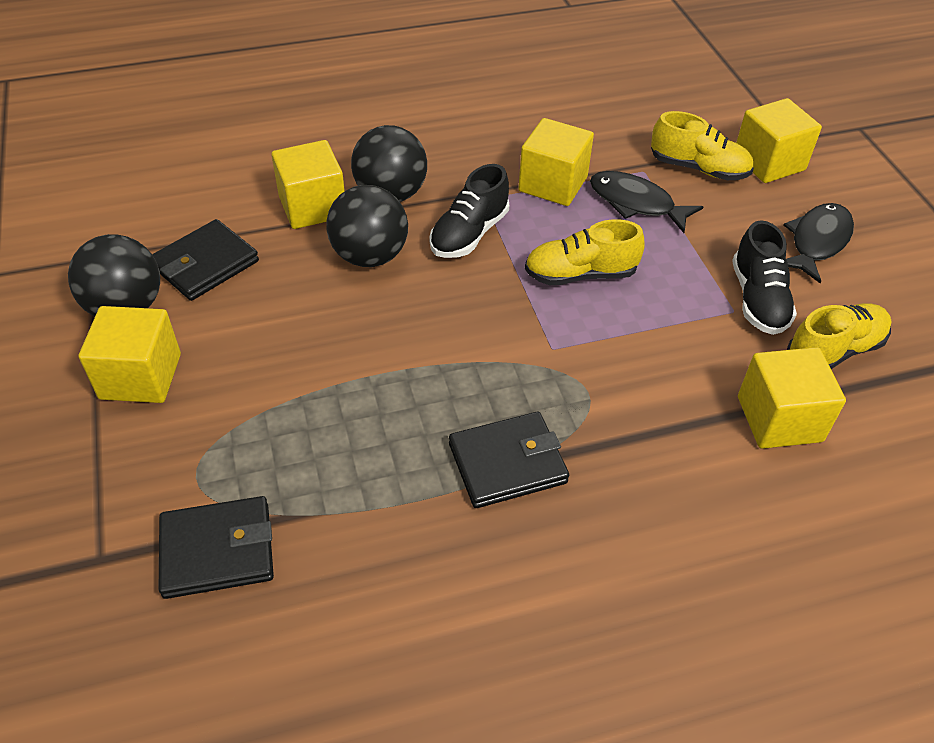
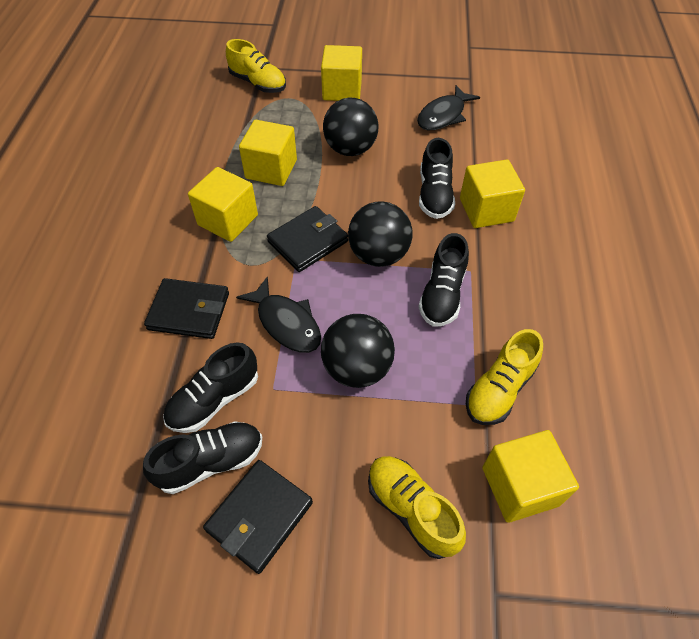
black shoe: 2 -> 4

